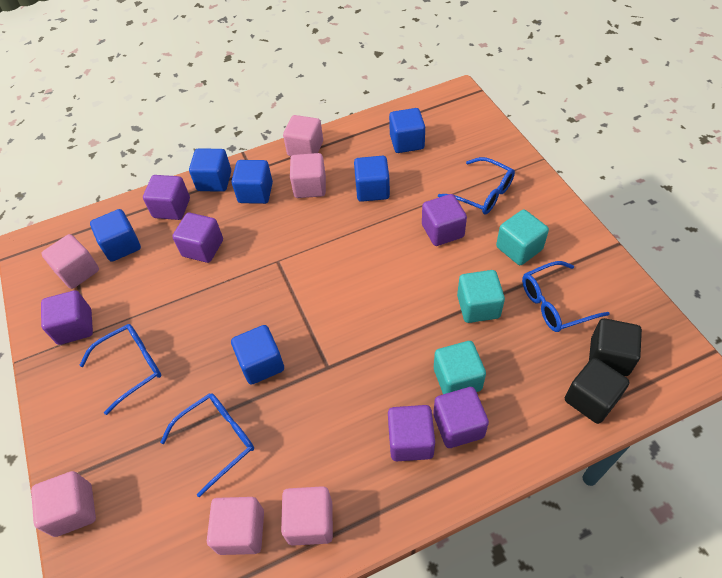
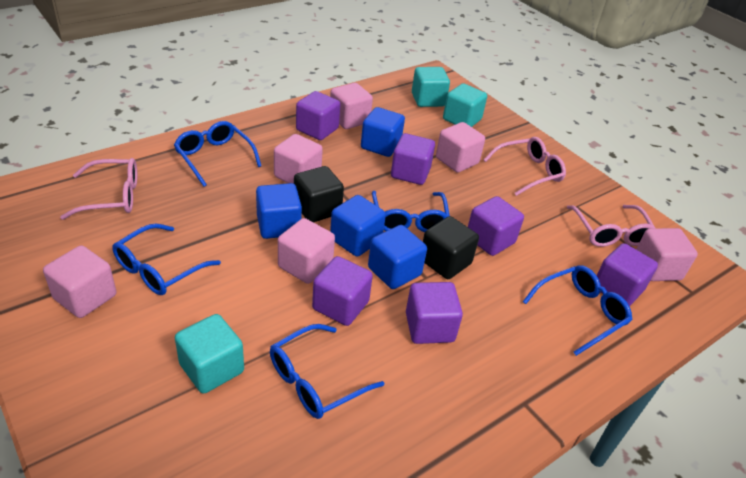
blue cube: 6 -> 4
blue glasses: 4 -> 5
pink glasses: 0 -> 3

